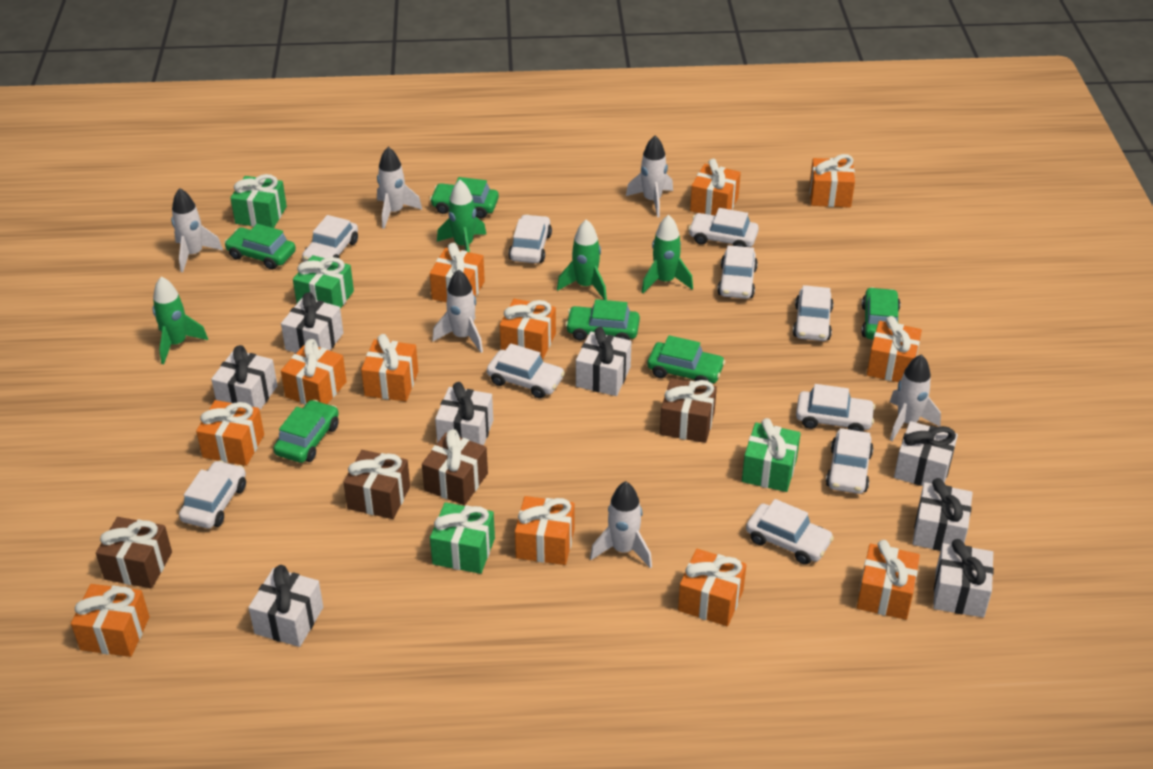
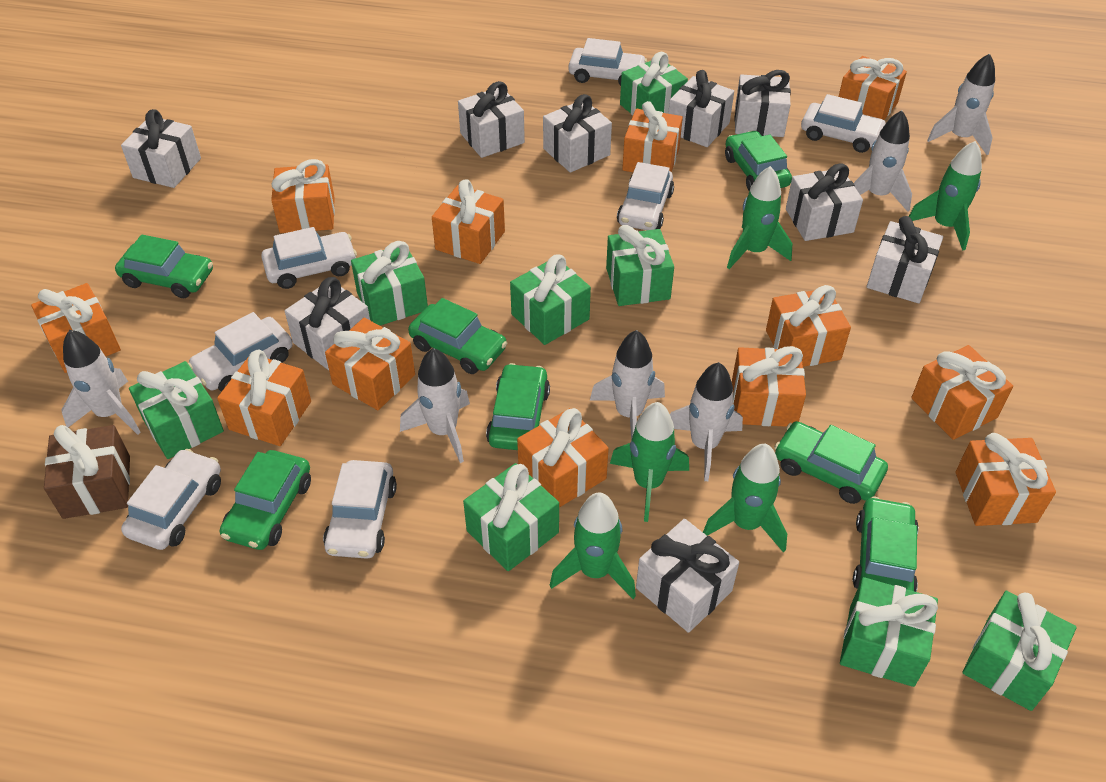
brown gift: 4 -> 1
green car: 6 -> 7
green gift: 4 -> 8
green rocket: 4 -> 5
white car: 10 -> 7
white gift: 8 -> 9

